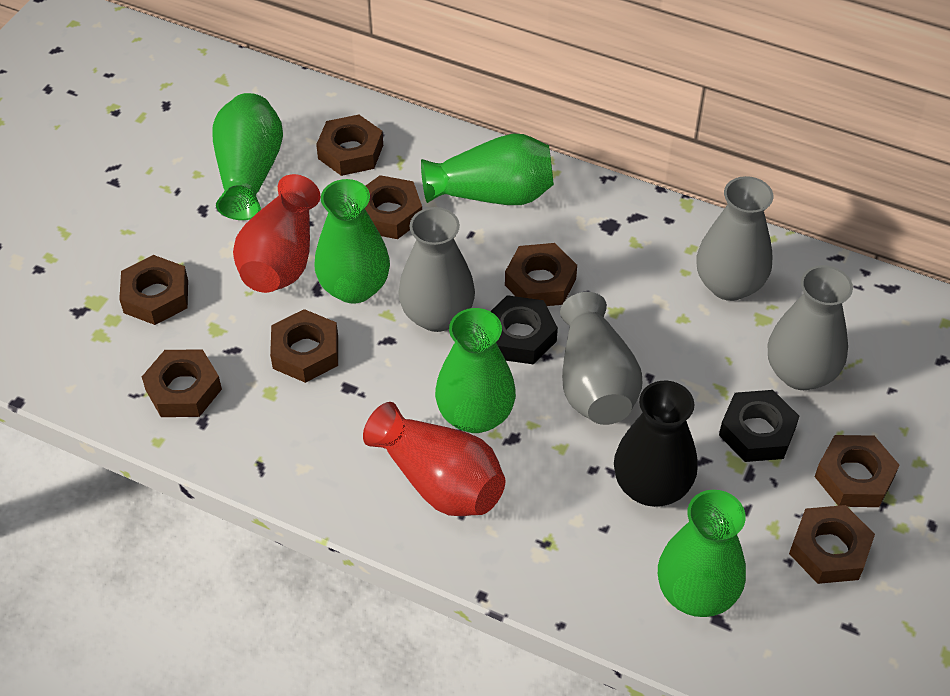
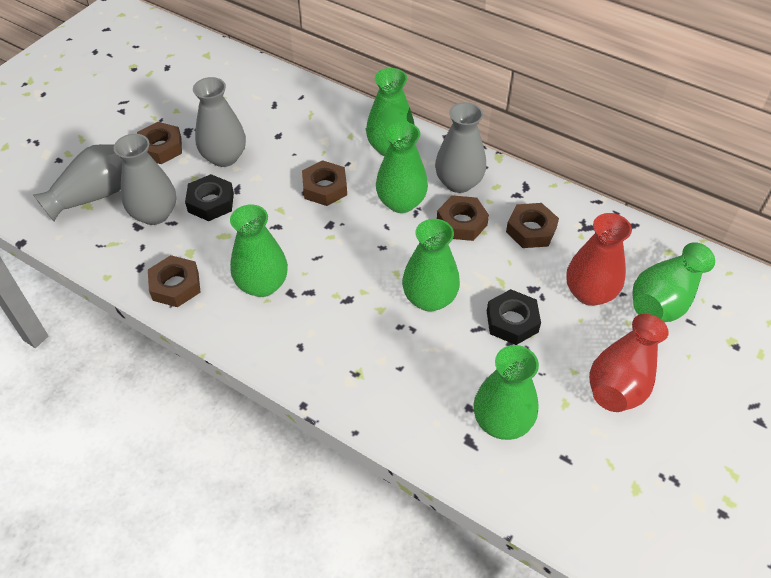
black vase: 1 -> 0
brown nut: 8 -> 5
green vase: 5 -> 6

